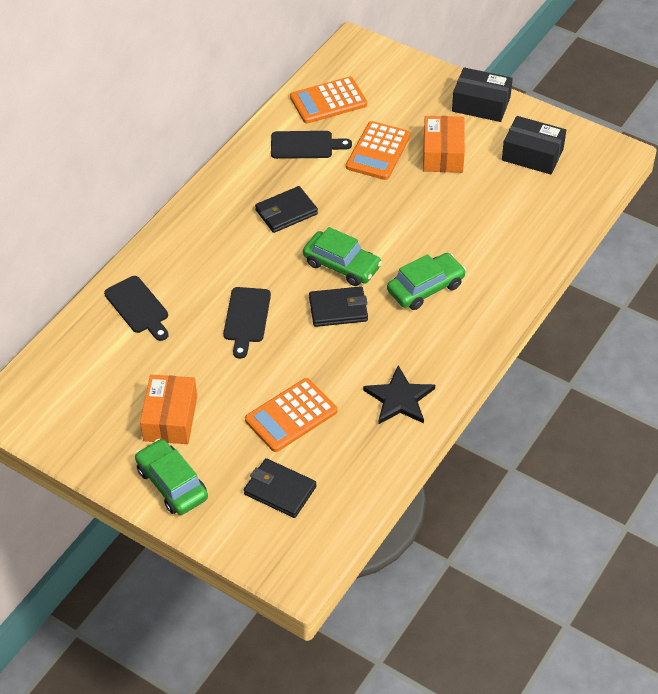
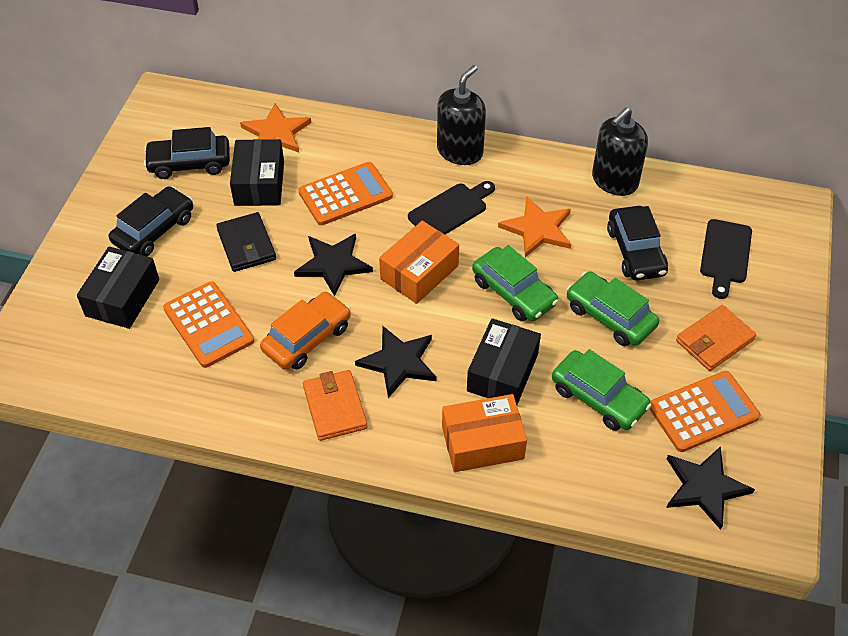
black box: 2 -> 3
black car: 0 -> 3
black cutting board: 3 -> 2
black soap dispenser: 0 -> 2
black star: 1 -> 3
black wallet: 3 -> 1
orange car: 0 -> 1
orange star: 0 -> 2
orange wallet: 0 -> 2

